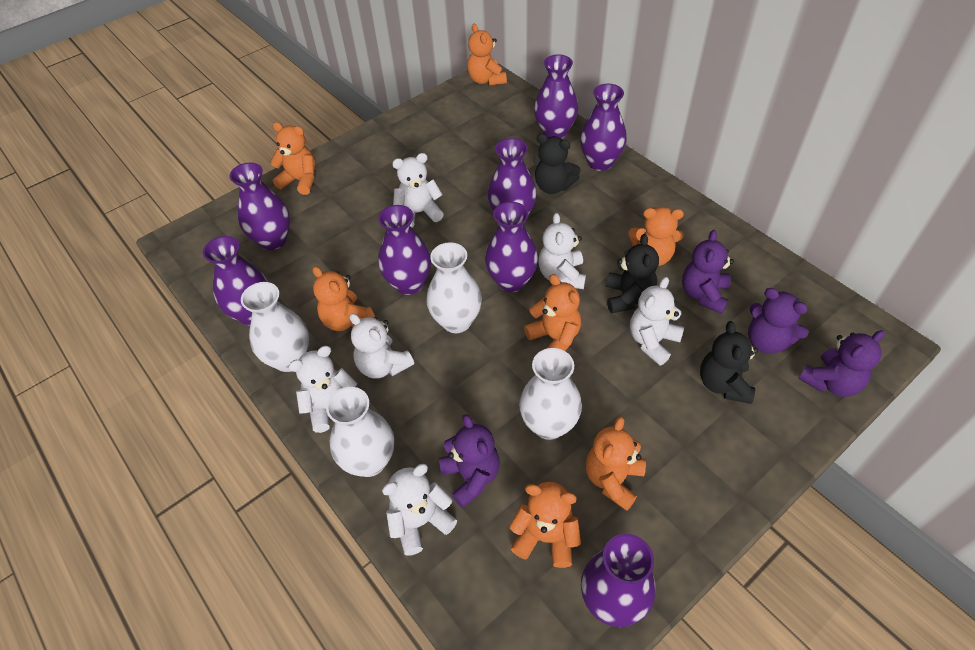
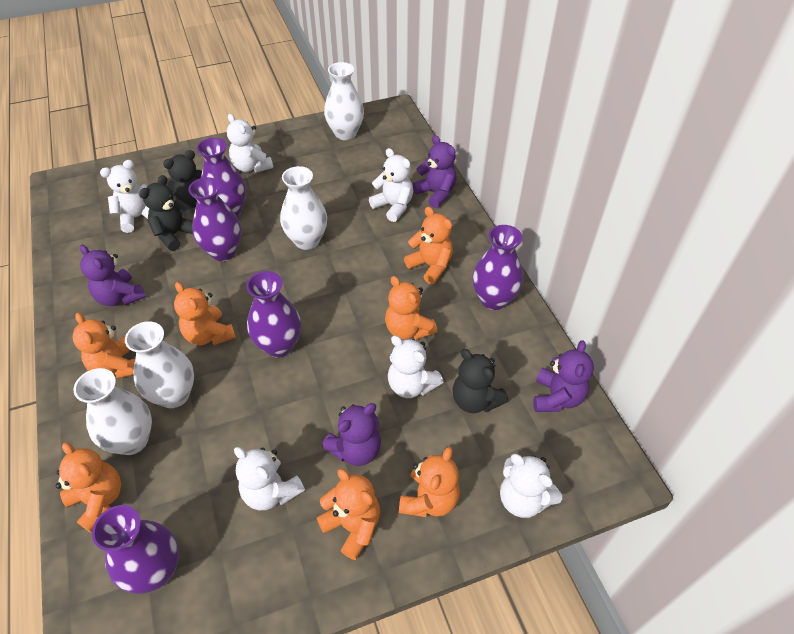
purple vase: 8 -> 5

